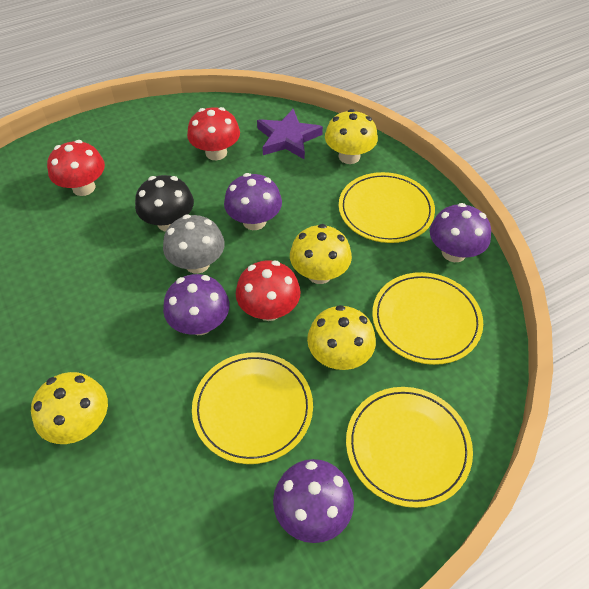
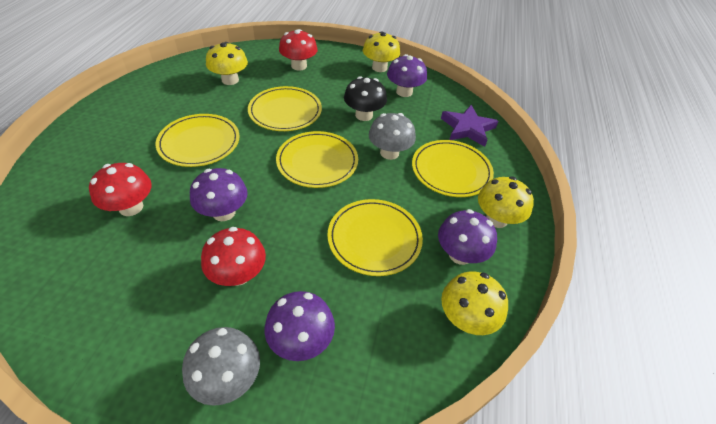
grey mushroom: 1 -> 2
yellow plate: 4 -> 5

